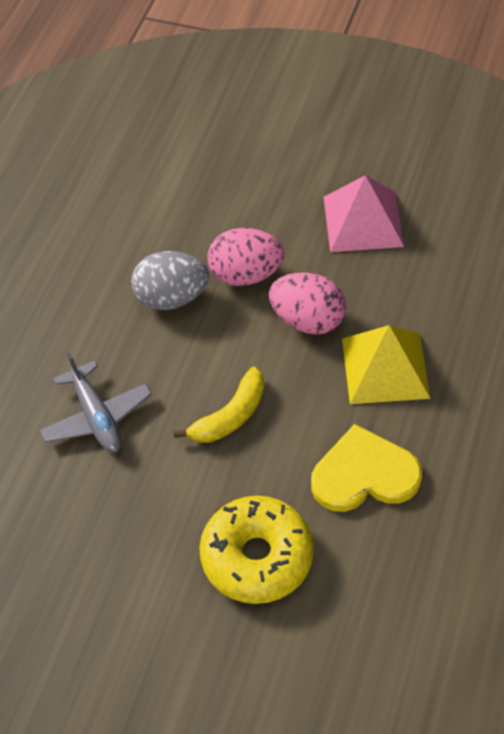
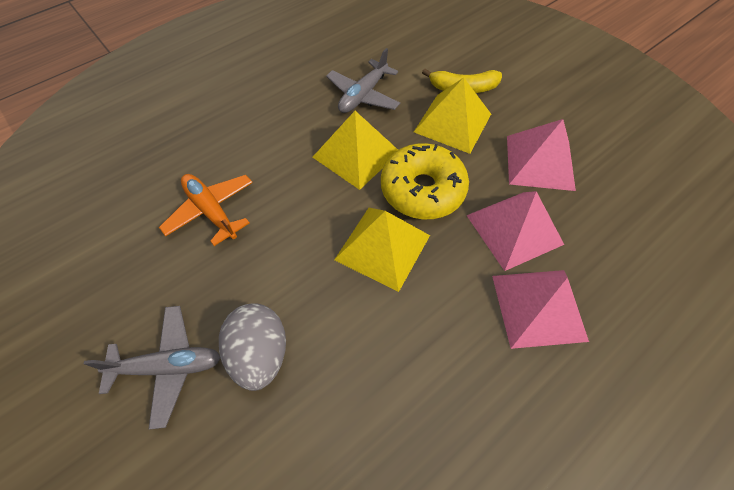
grey plane: 1 -> 2
orange plane: 0 -> 1
pink egg: 2 -> 0
pink pyramid: 1 -> 3
yellow heart: 1 -> 0
yellow pyramid: 1 -> 3

